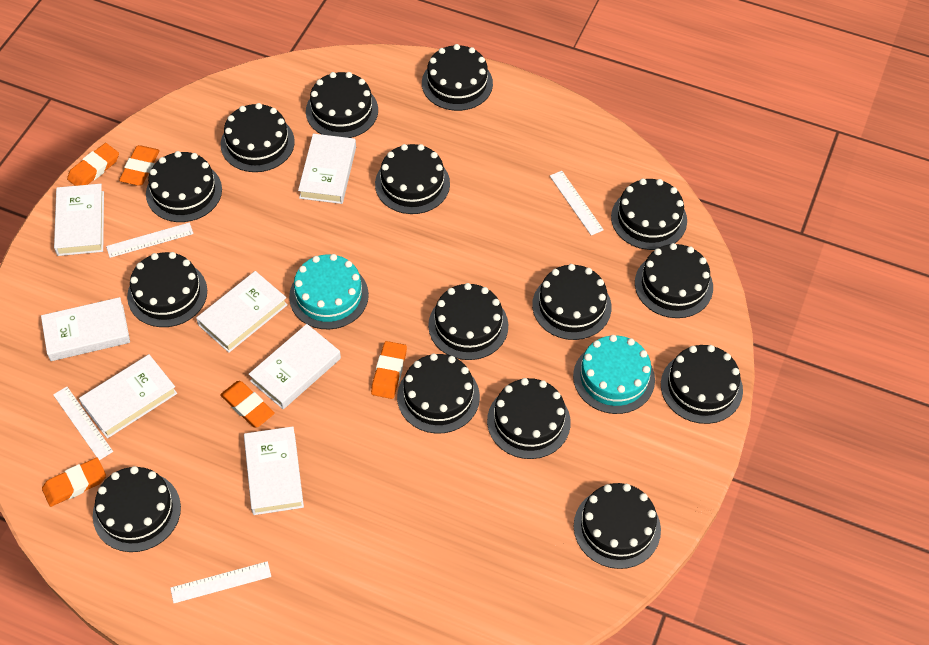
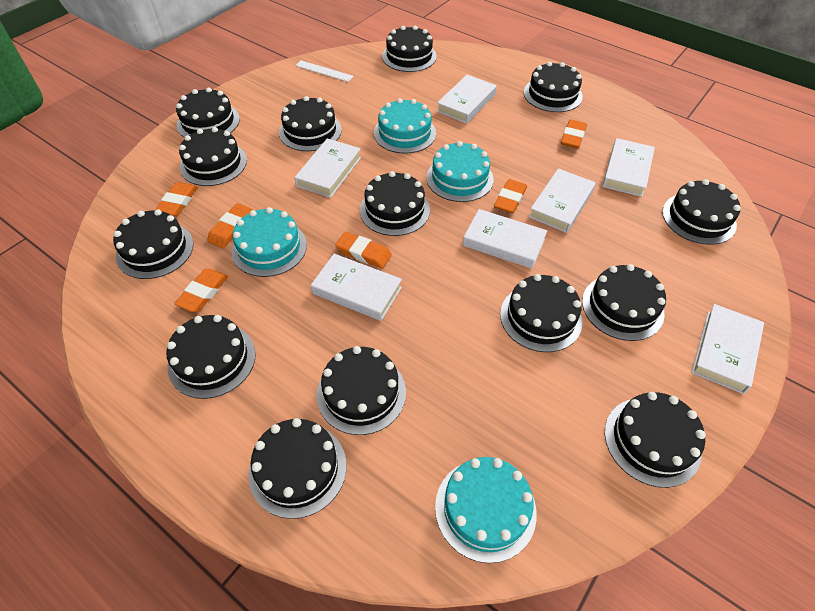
black cake: 15 -> 14
orange eraser: 5 -> 6
turquoise cake: 2 -> 4
white ruler: 4 -> 1

